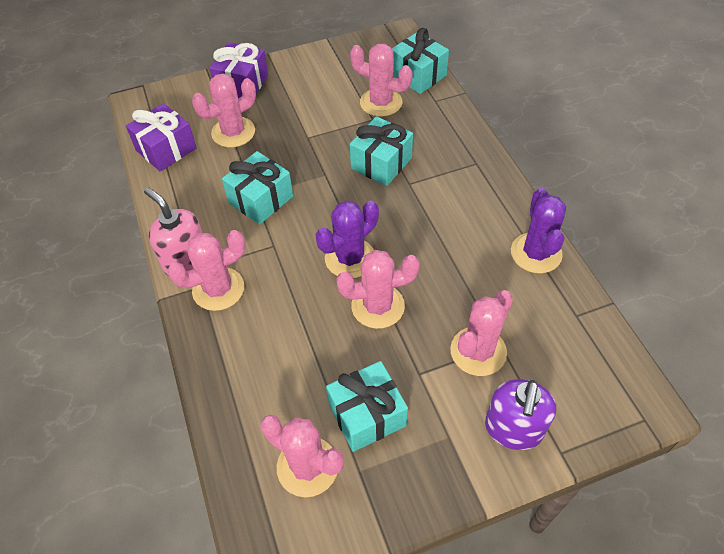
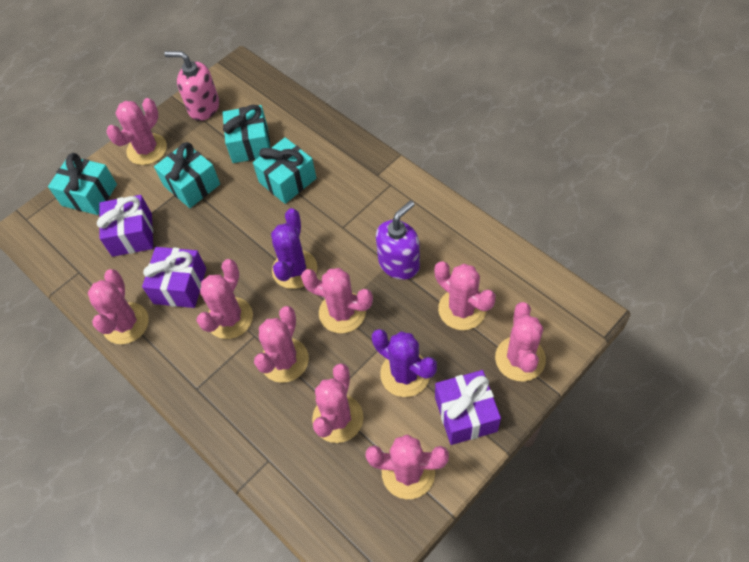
pink cactus: 6 -> 9
purple gift: 2 -> 3

